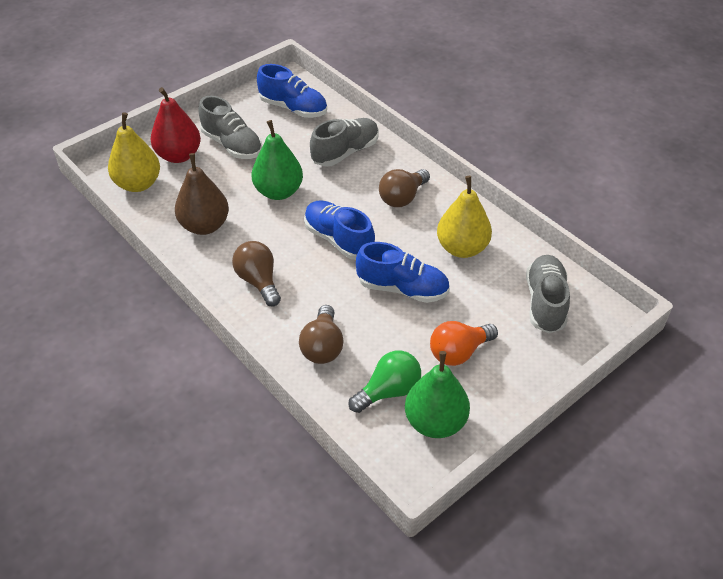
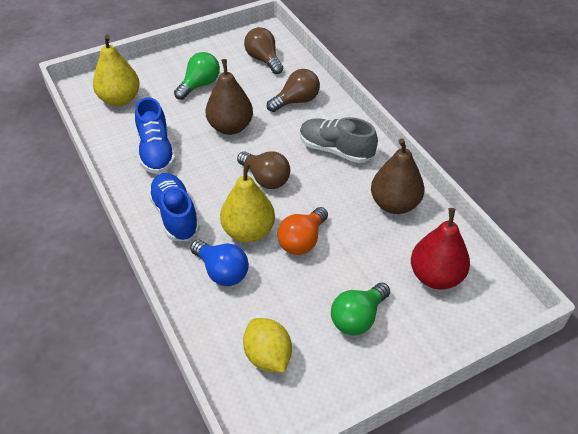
blue light bulb: 0 -> 1
blue shoe: 3 -> 2
brown pear: 1 -> 2
green light bulb: 1 -> 2
green pear: 2 -> 0
grey shoe: 3 -> 1
yellow lemon: 0 -> 1

